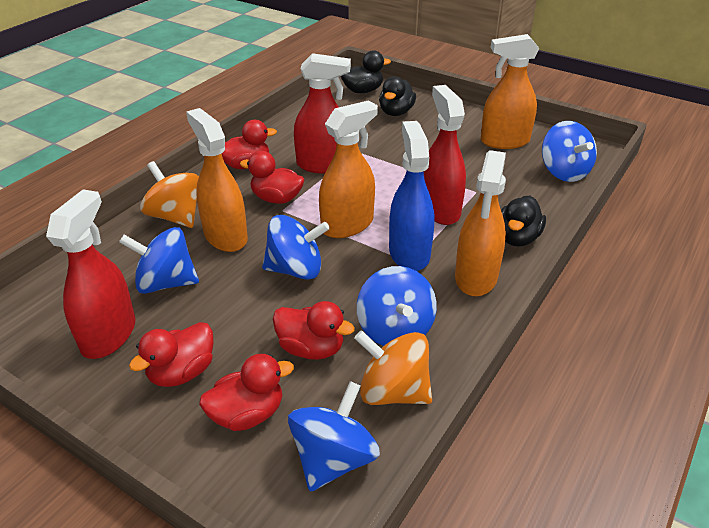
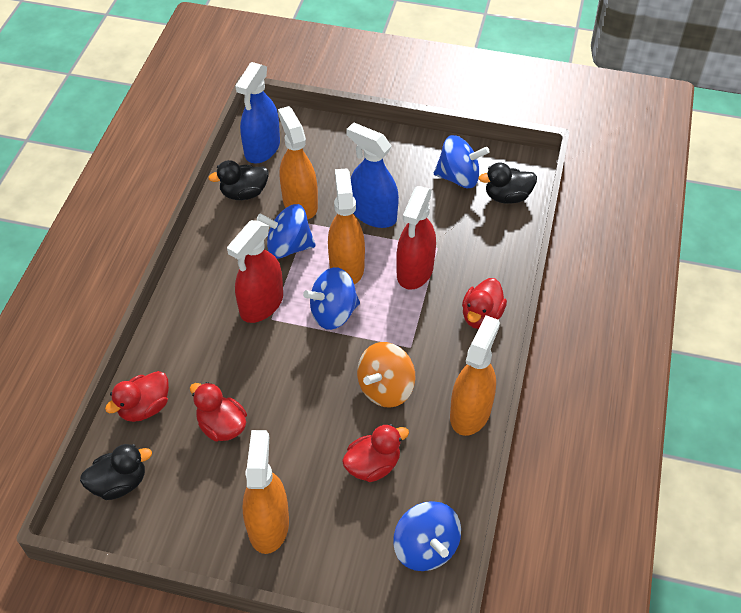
blue spinning top: 5 -> 4
blue spray bottle: 1 -> 2
orange spinning top: 2 -> 1
red duck: 5 -> 4
red spray bottle: 3 -> 2

